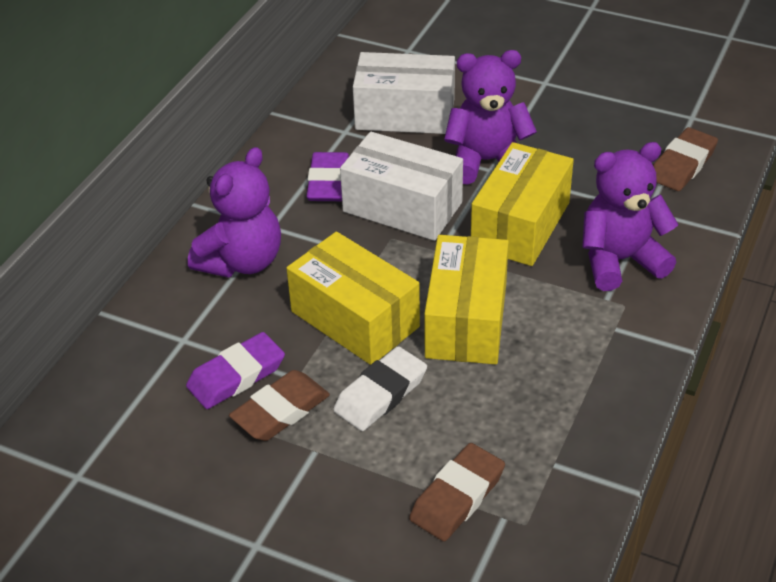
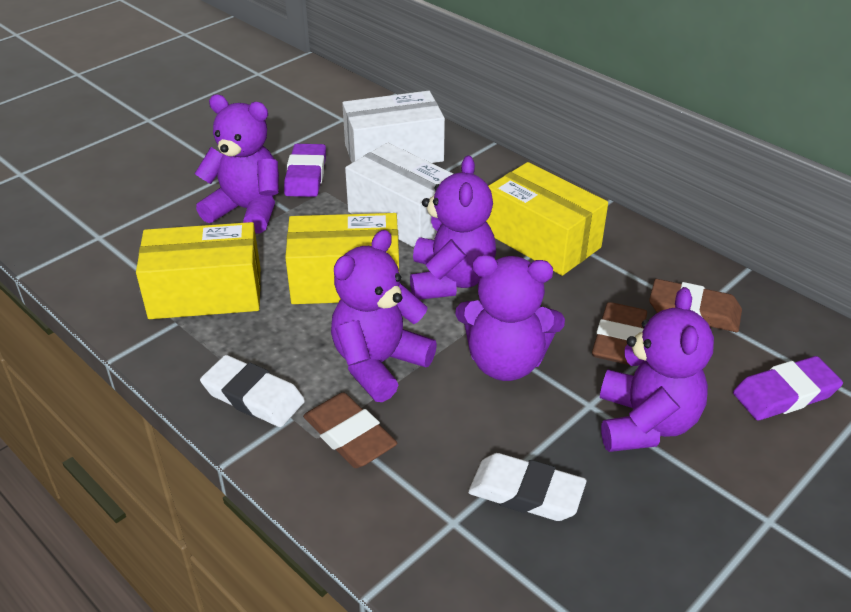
purple teddy bear: 3 -> 5
white eraser: 1 -> 2

